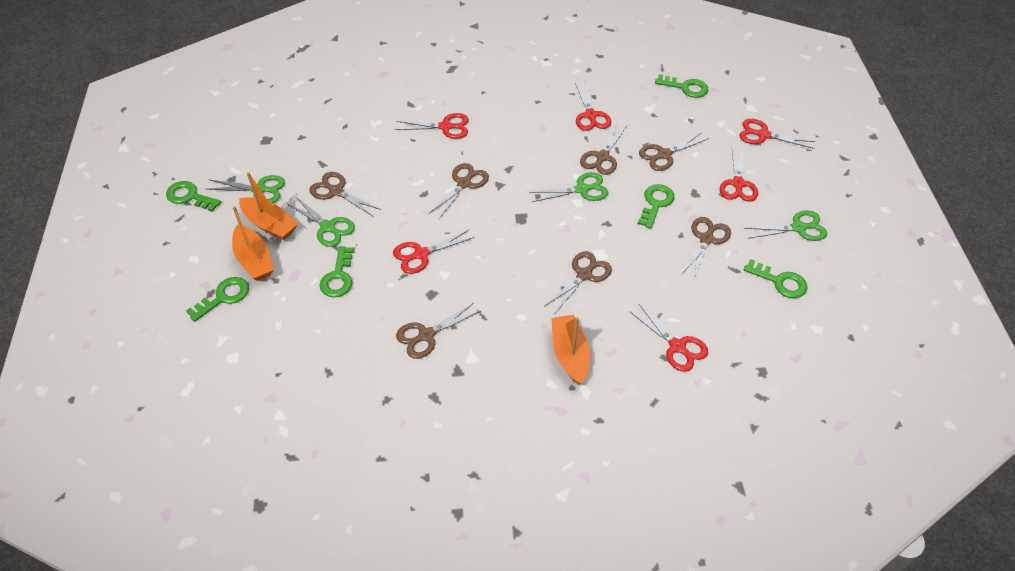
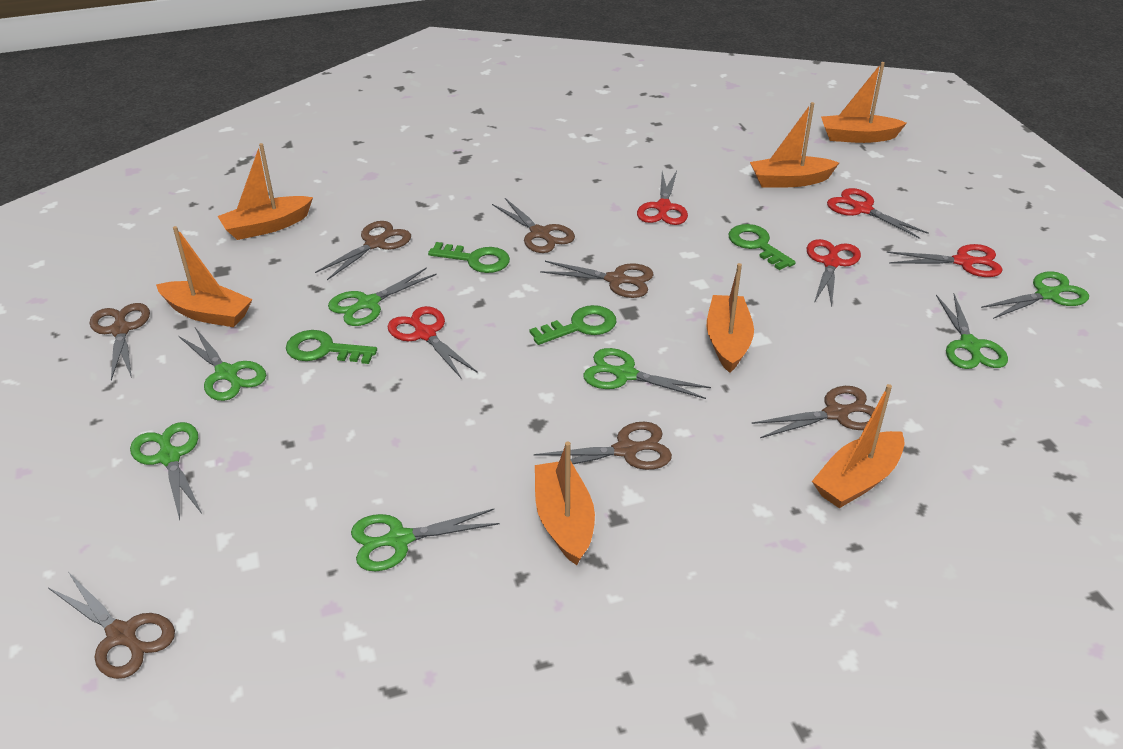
green key: 6 -> 4
green scissors: 4 -> 7
orange boat: 3 -> 7
red scissors: 6 -> 5

